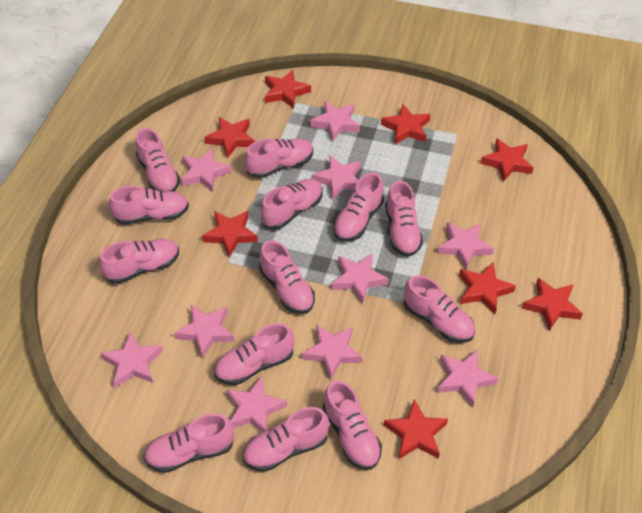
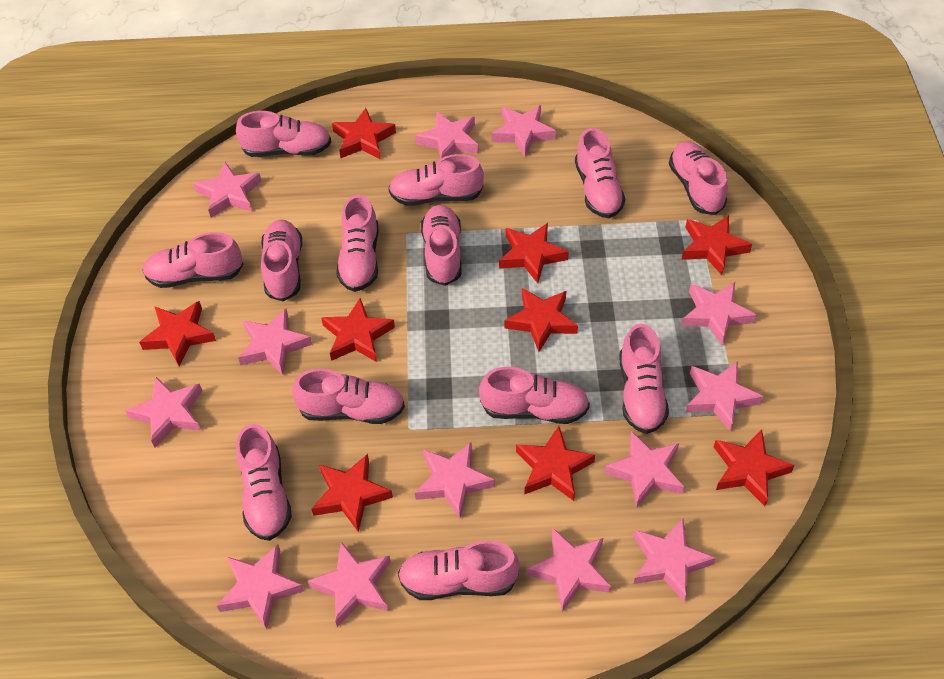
pink star: 10 -> 13
red star: 8 -> 9

